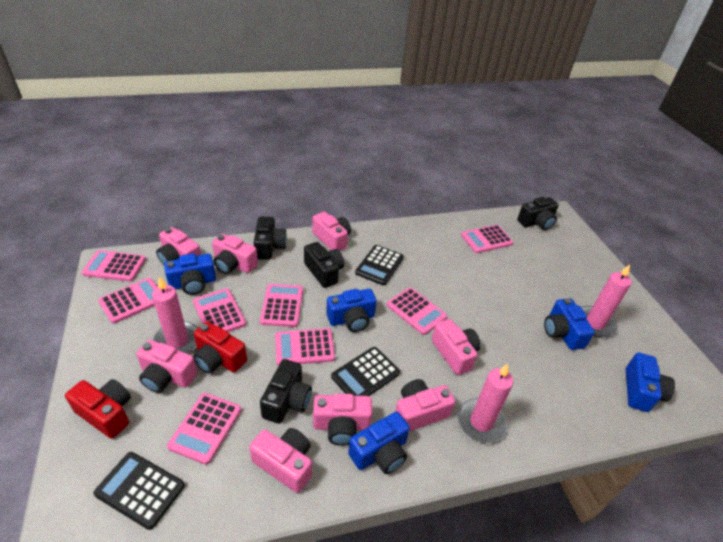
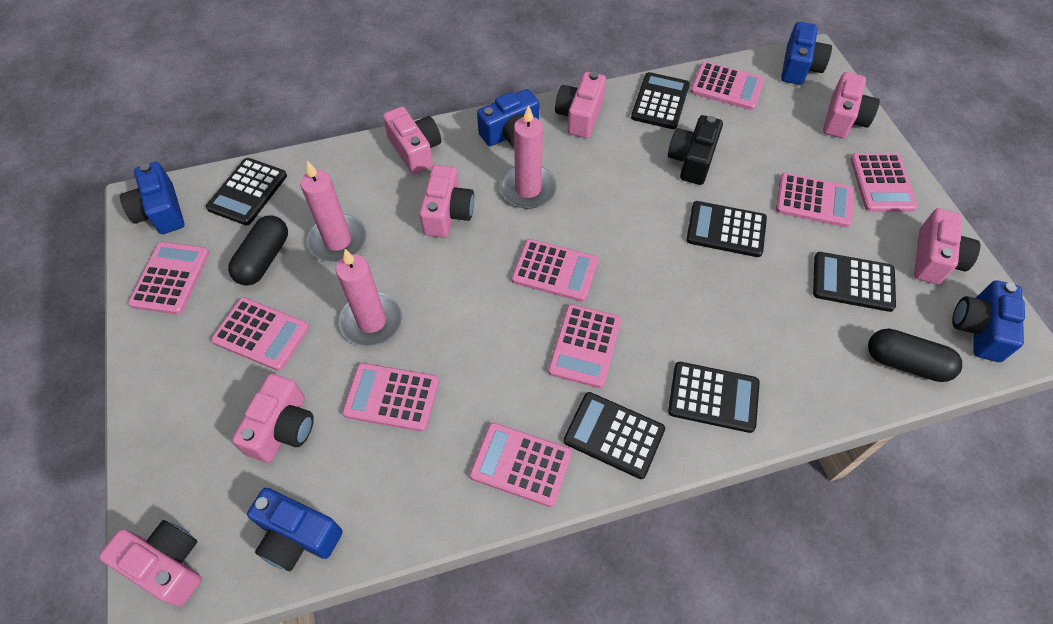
black calculator: 3 -> 6
black camera: 4 -> 1
black capsule: 0 -> 2
pink calculator: 8 -> 9
pink camera: 8 -> 7
red camera: 2 -> 0

